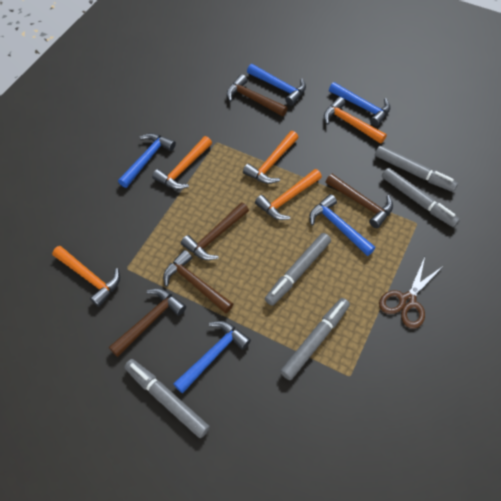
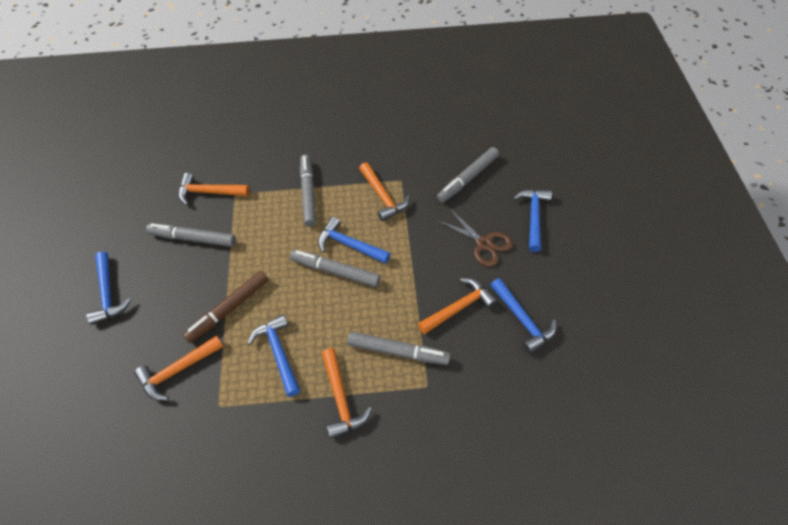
brown hammer: 5 -> 0
brown marker: 0 -> 1

